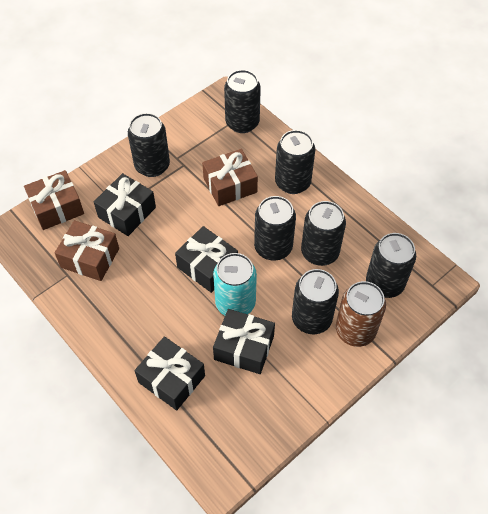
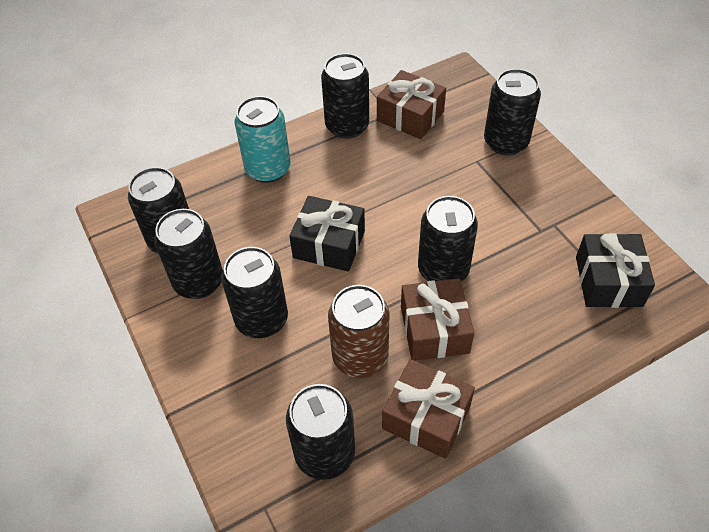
black gift: 4 -> 2

